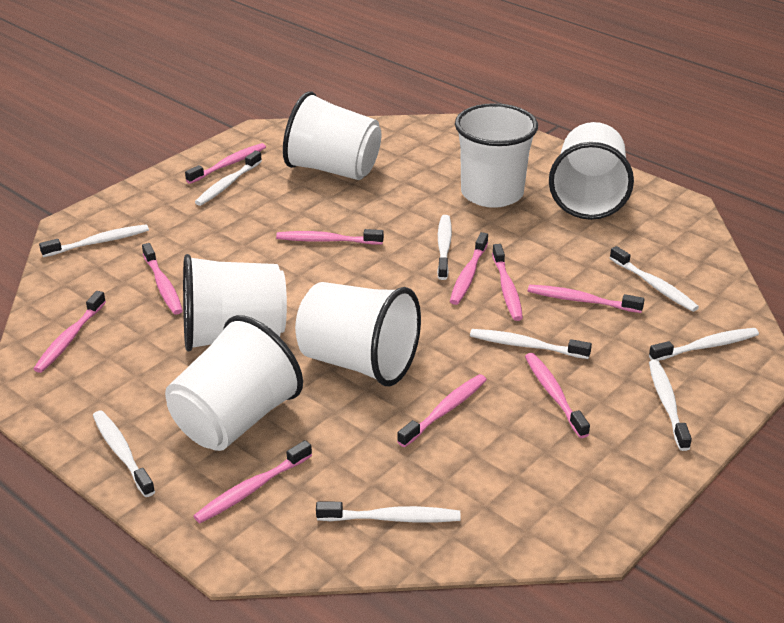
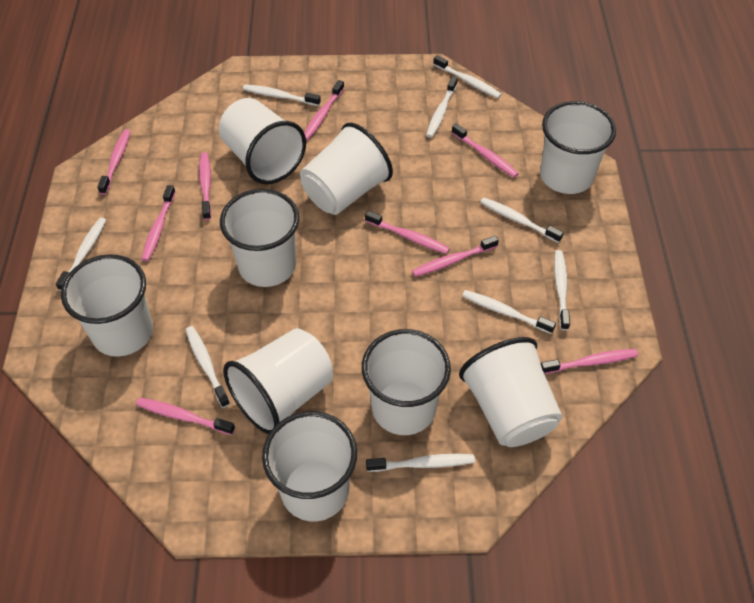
pink toothbrush: 10 -> 9
white cup: 6 -> 9

